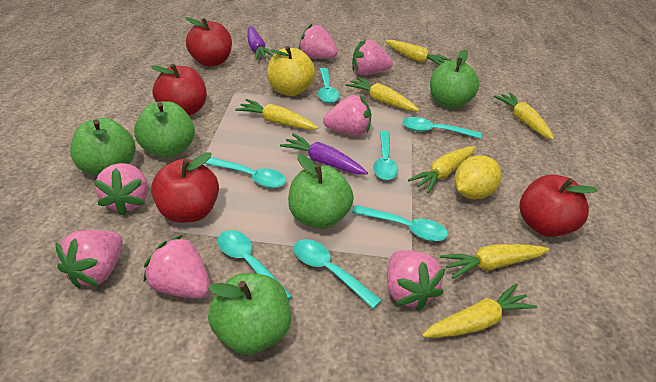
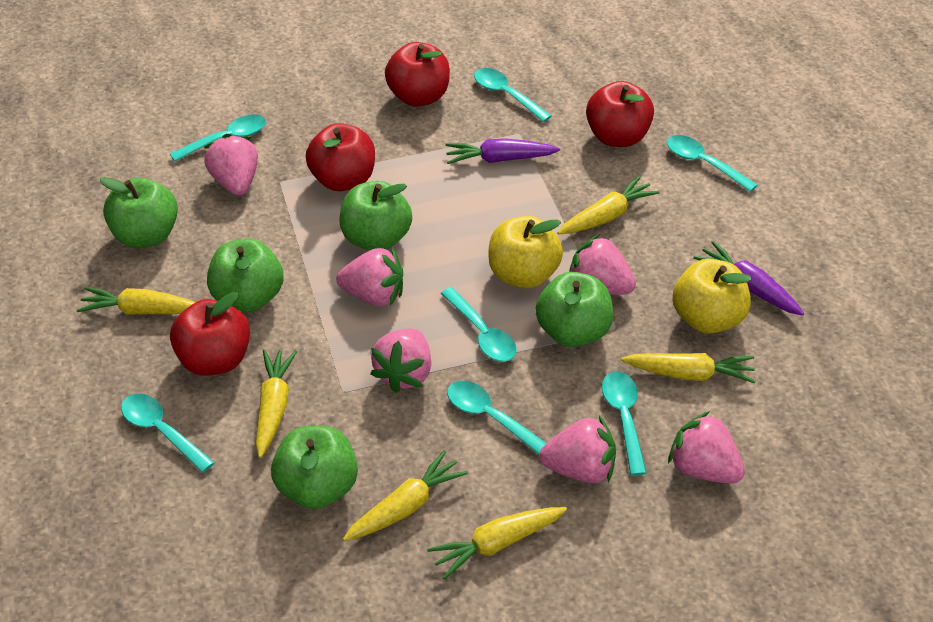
pink strawberry: 7 -> 6
yellow apple: 1 -> 2
yellow carrot: 7 -> 6
yellow lemon: 1 -> 0

